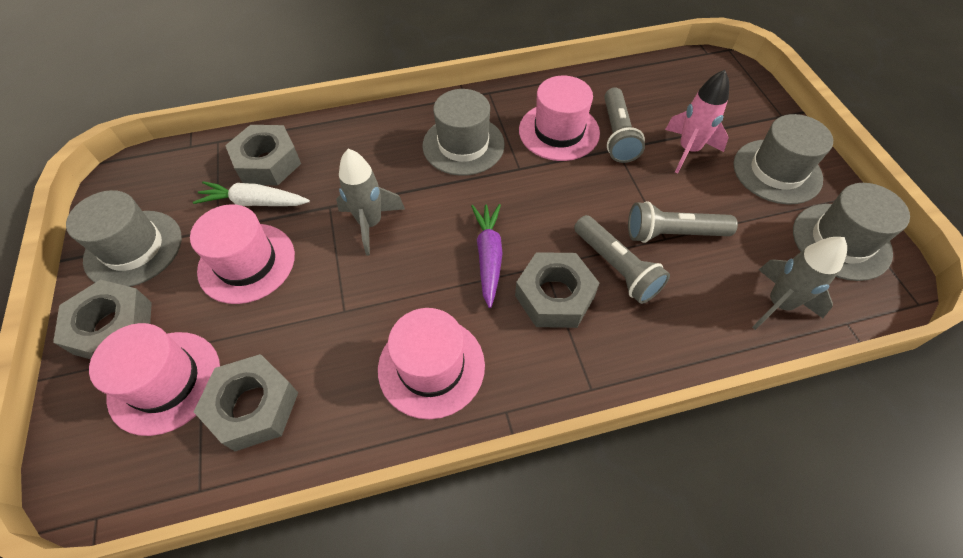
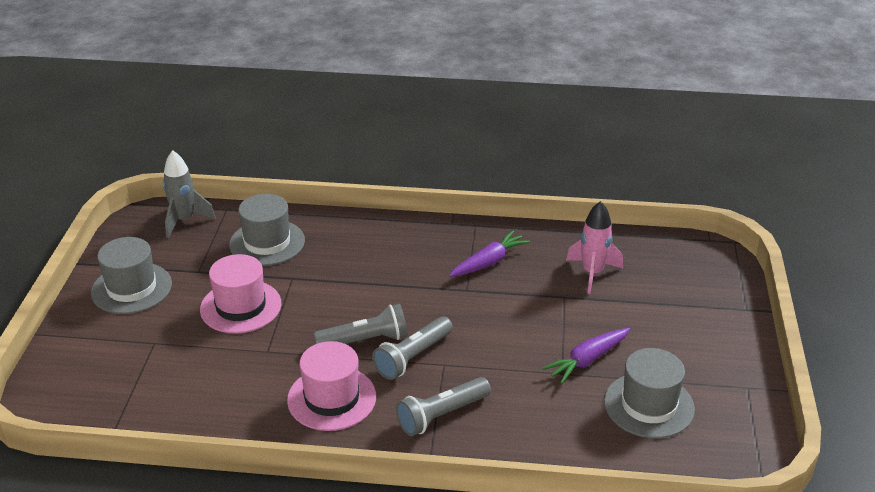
grey hat: 4 -> 3
grey nut: 4 -> 0
grey rocket: 2 -> 1
pink hat: 4 -> 2
purple carrot: 1 -> 2
white carrot: 1 -> 0

